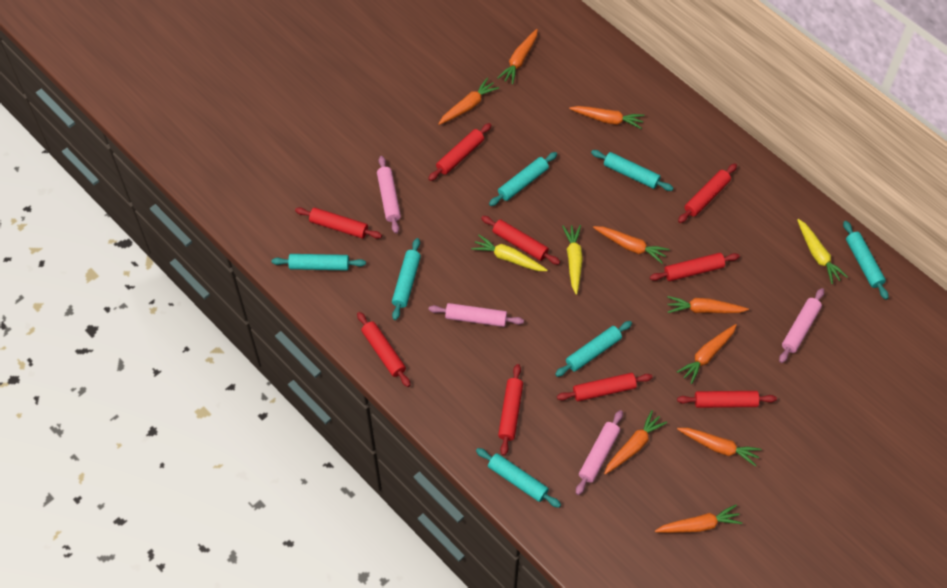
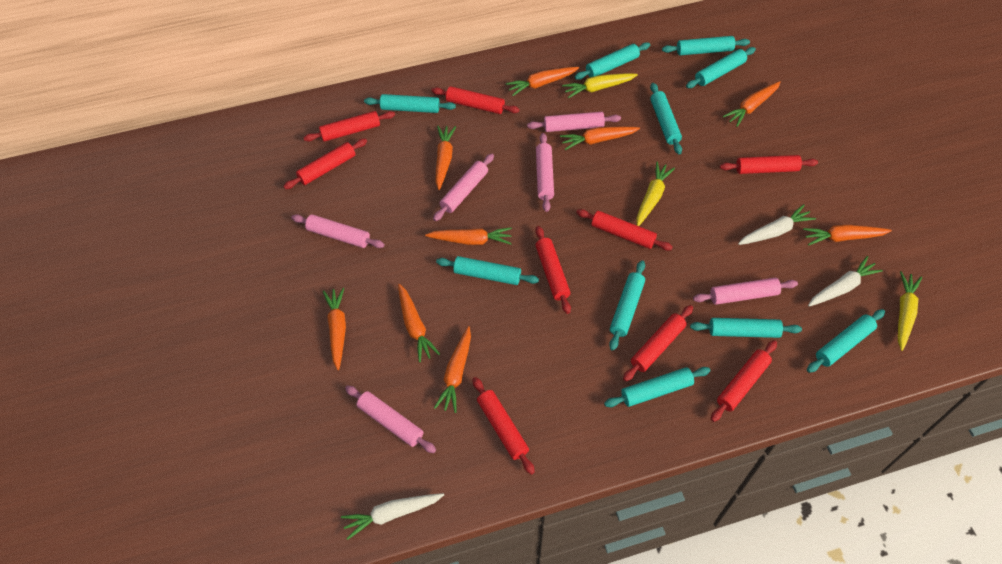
pink rolling pin: 4 -> 6
turquoise rolling pin: 7 -> 10
white carrot: 0 -> 3

